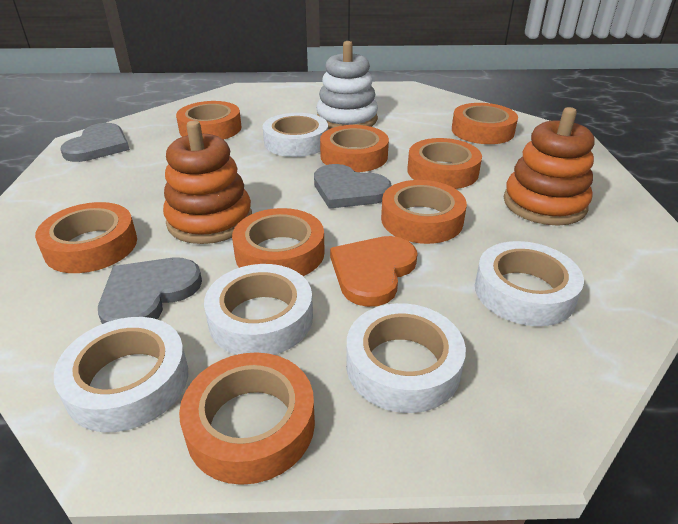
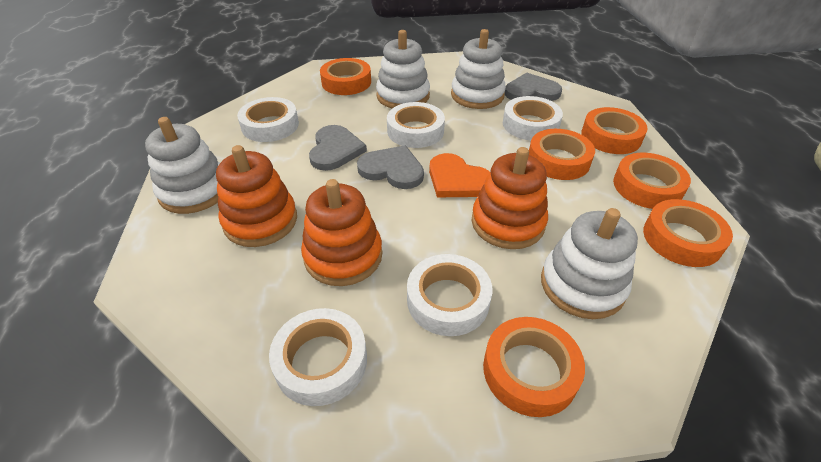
orange stacking toy: 2 -> 3
orange tape: 8 -> 6
white stacking toy: 1 -> 4

